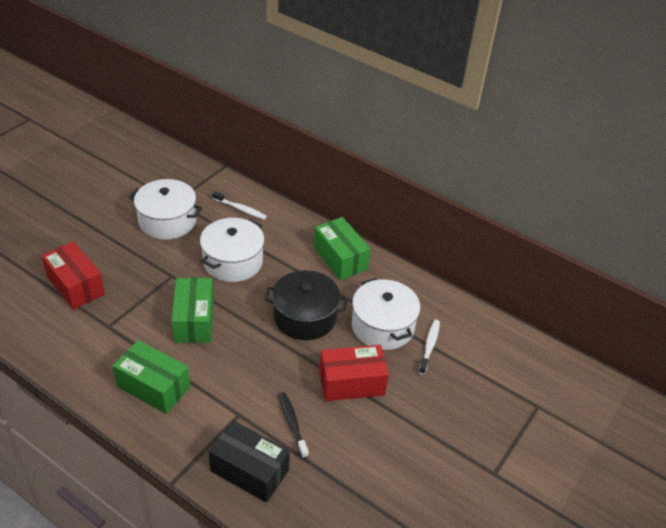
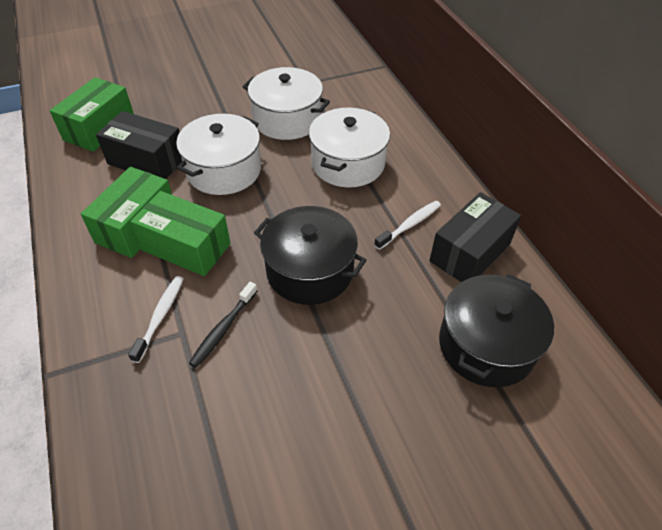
black box: 1 -> 2
black pot: 1 -> 2
red box: 2 -> 0

